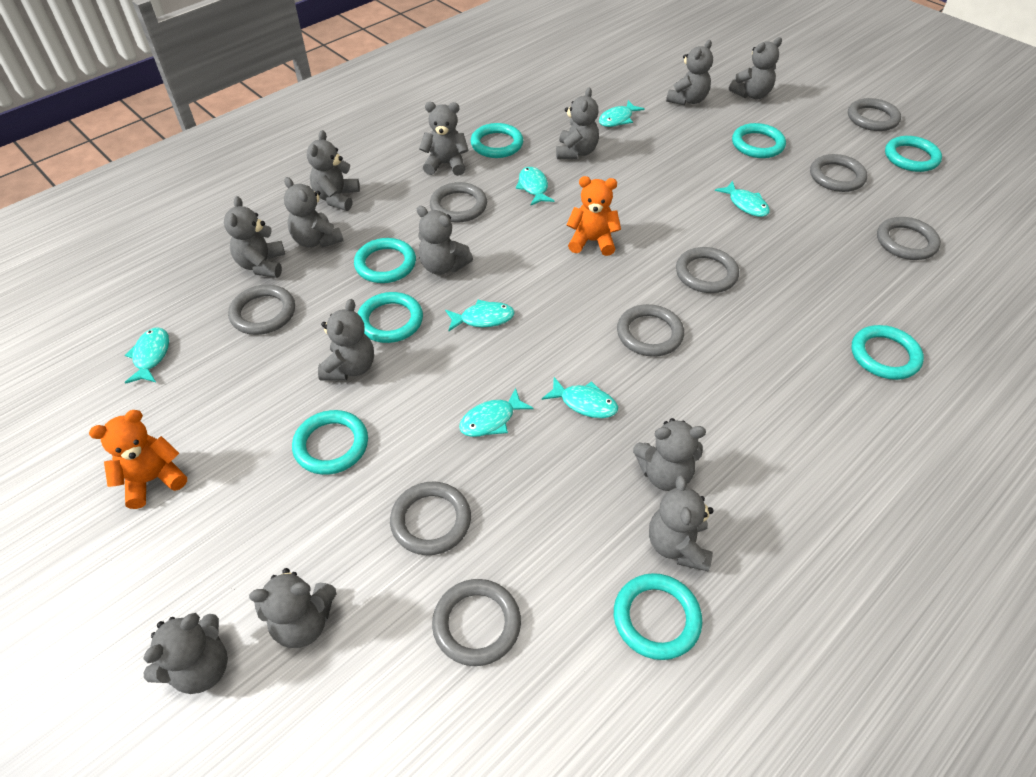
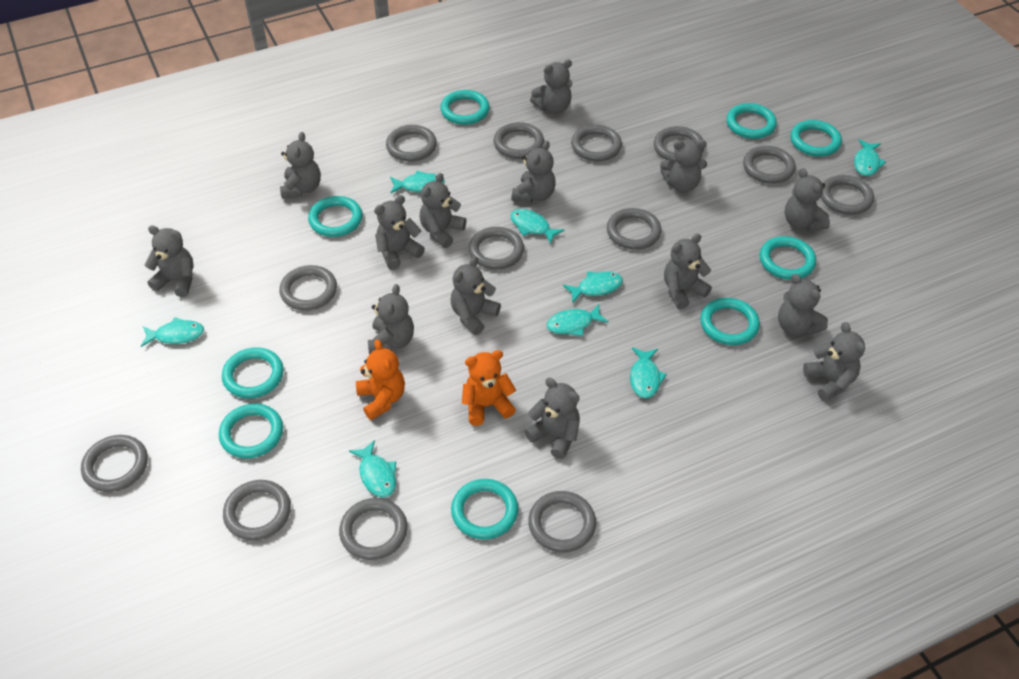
grey ring: 9 -> 13
grey teddy bear: 13 -> 14
turquoise fish: 7 -> 8
turquoise ring: 8 -> 9

